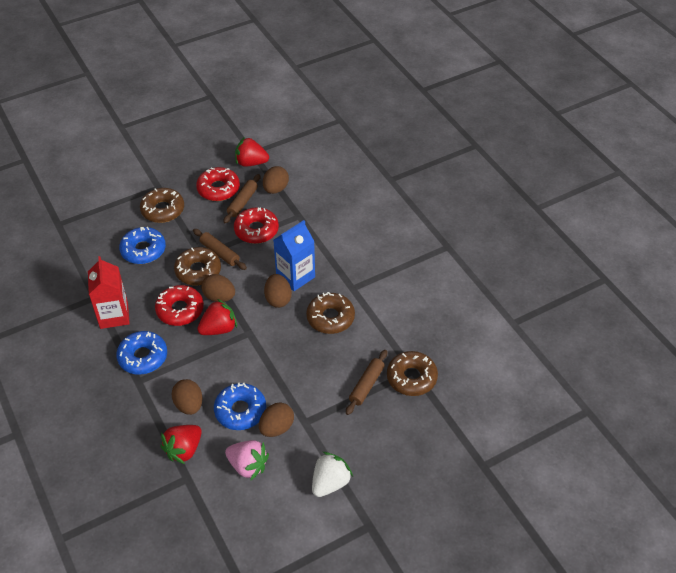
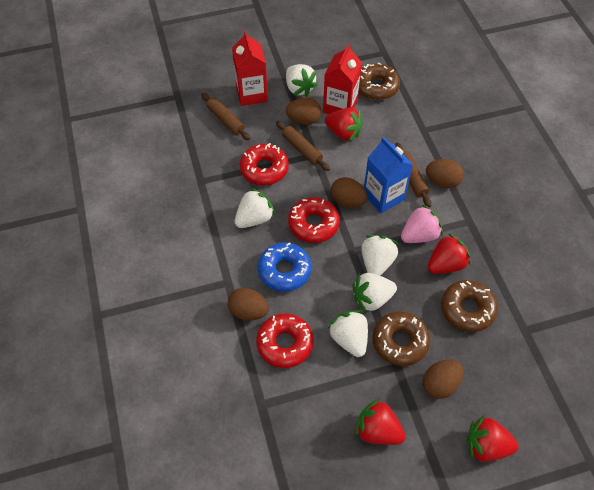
blue donut: 3 -> 1
brown donut: 4 -> 3
red carton: 1 -> 2
red strawberry: 3 -> 4
white strawberry: 1 -> 5

